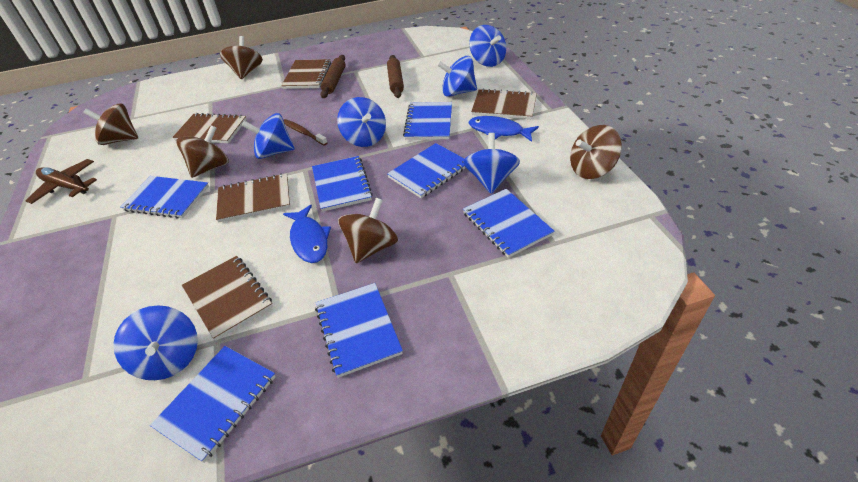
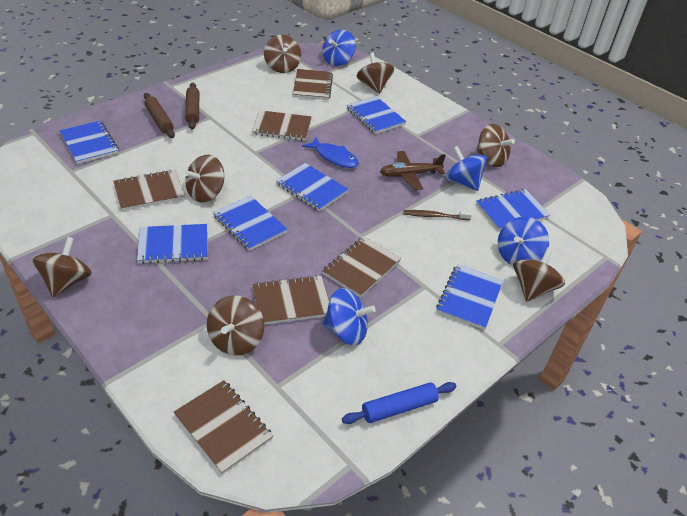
blue fish: 2 -> 1
blue rolling pin: 0 -> 1
blue spinning top: 6 -> 4
brown notebook: 5 -> 6
brown spinning top: 5 -> 7

